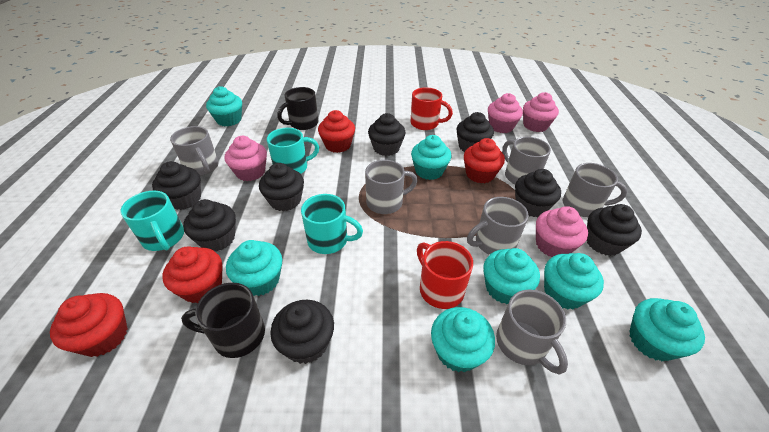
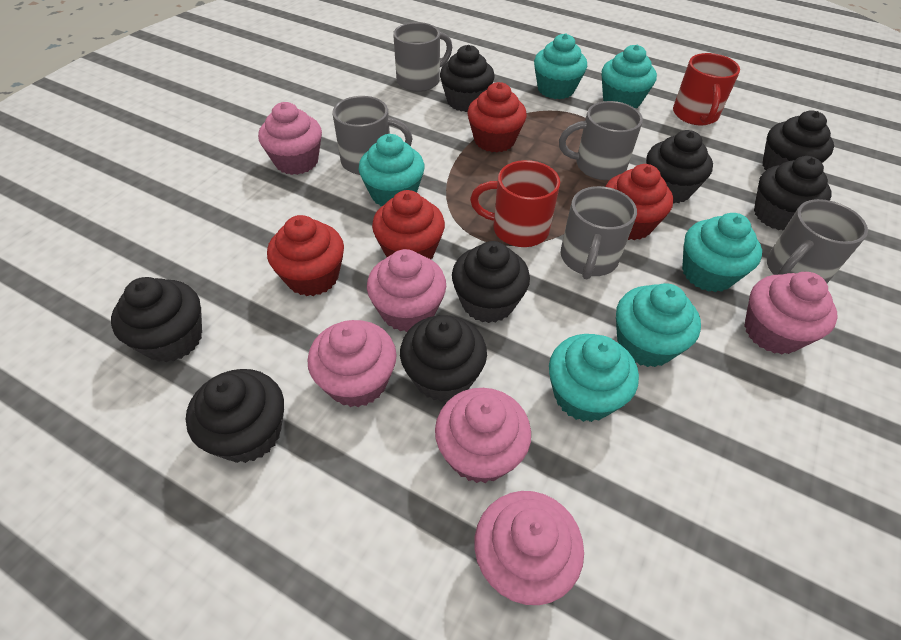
black mug: 2 -> 0
grey mug: 6 -> 5
pink cupcake: 4 -> 6
turquoise cupcake: 7 -> 6
turquoise mug: 3 -> 0

